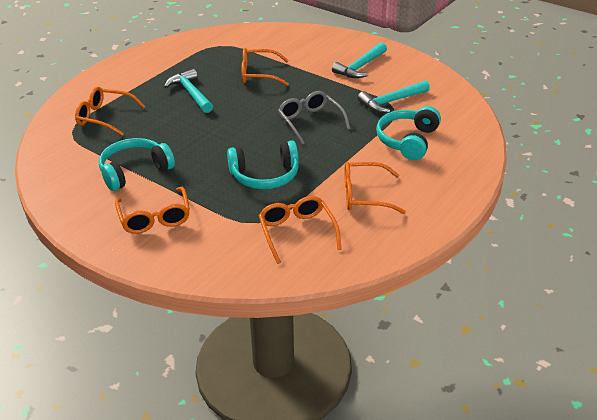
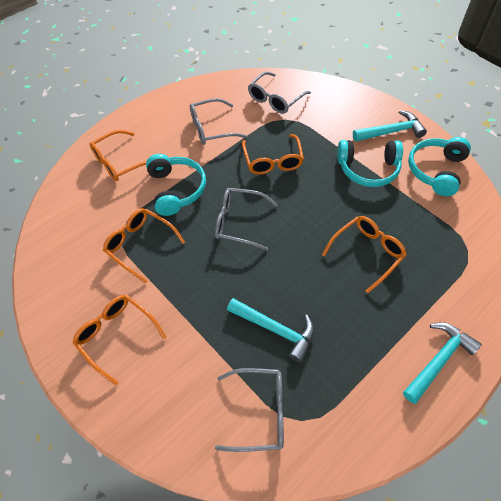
grey glasses: 1 -> 4

